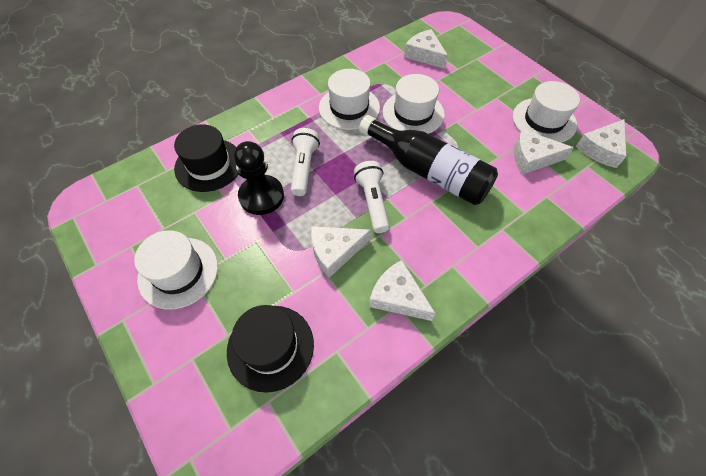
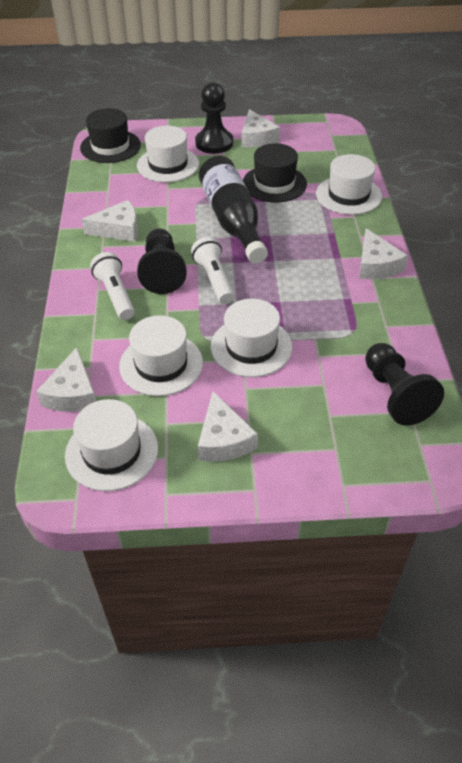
black pawn: 1 -> 3
white hat: 4 -> 5

